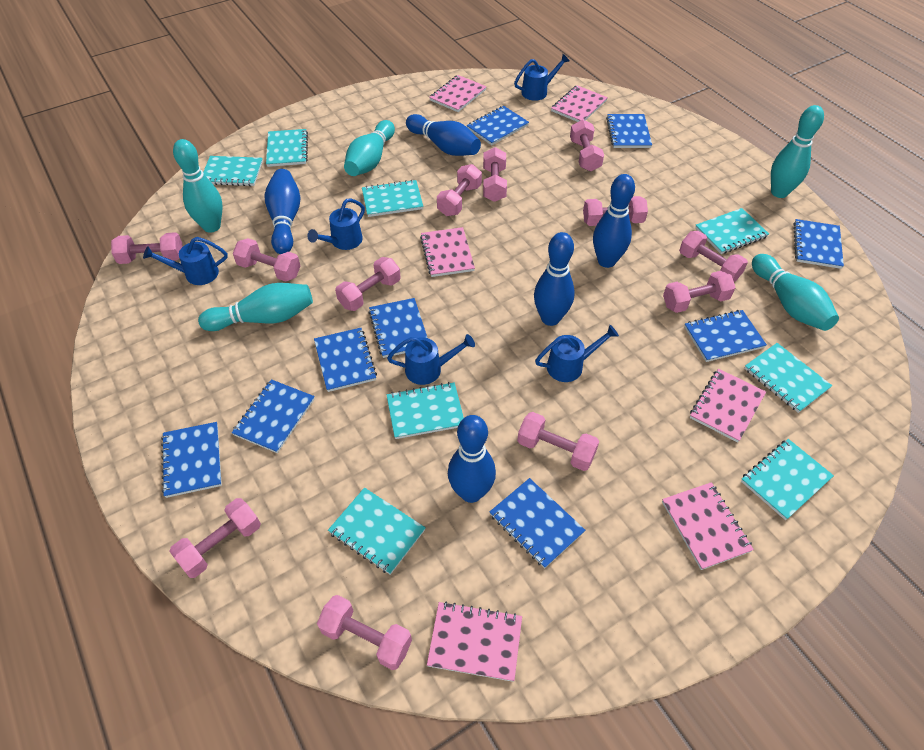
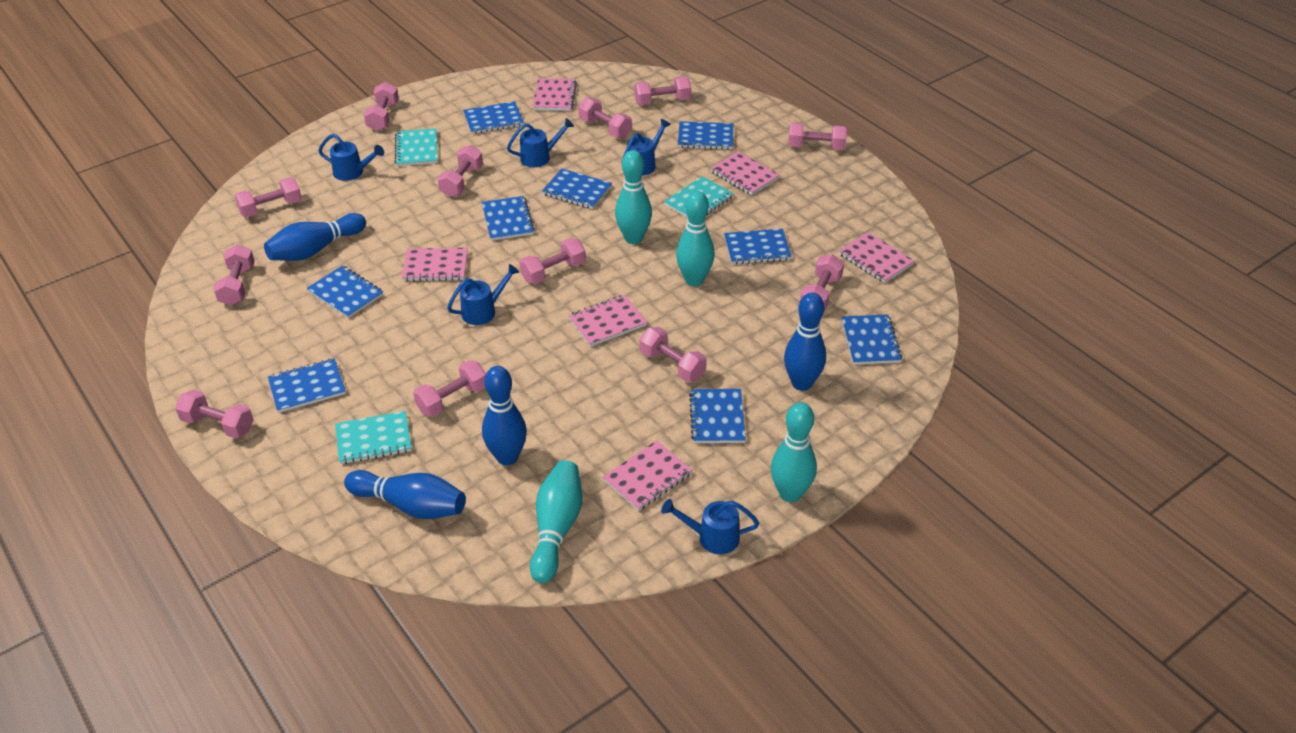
blue bowling pin: 5 -> 4
turquoise bowling pin: 5 -> 4
turquoise notebook: 8 -> 3

